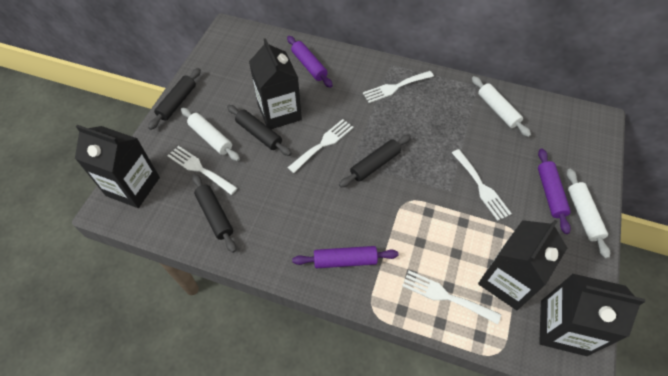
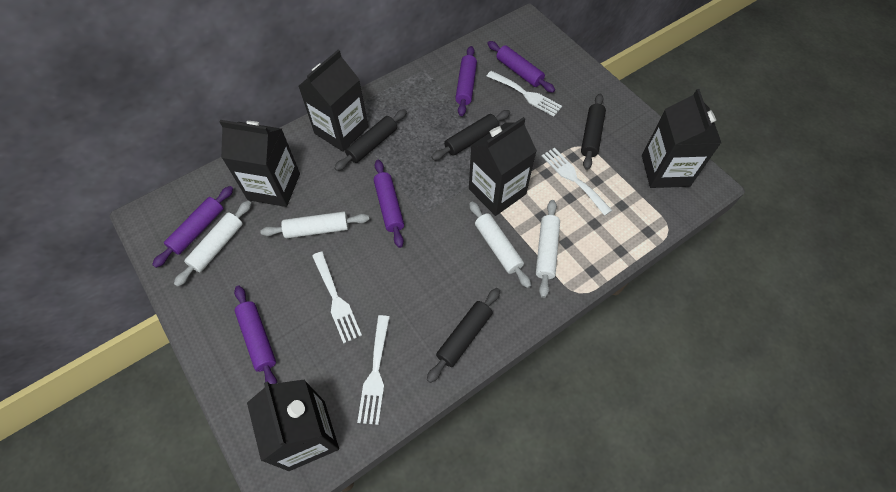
black carton: 4 -> 5
purple rolling pin: 3 -> 5
white fork: 5 -> 4
white rolling pin: 3 -> 4

